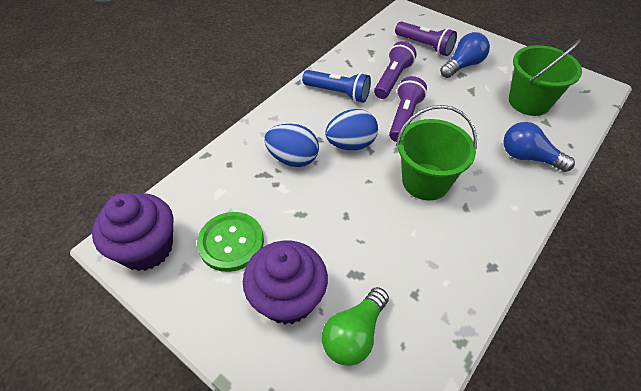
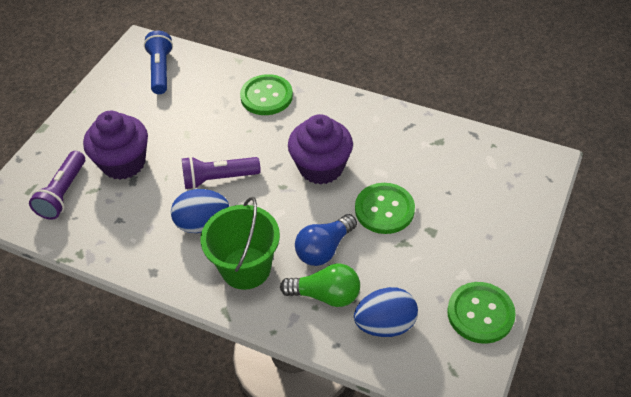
blue light bulb: 2 -> 1
green bucket: 2 -> 1
green button: 1 -> 3
purple flashlight: 3 -> 2

